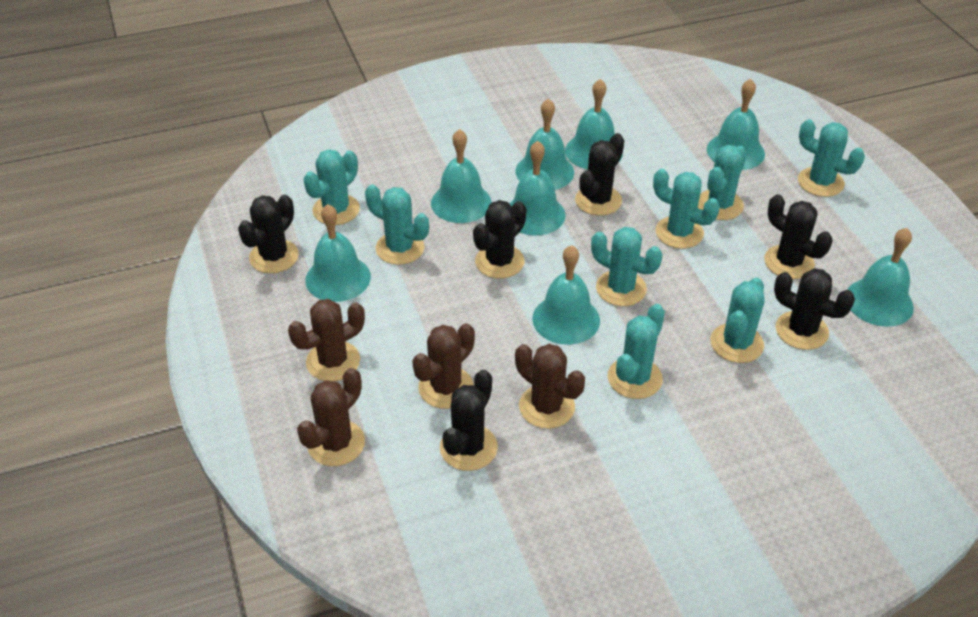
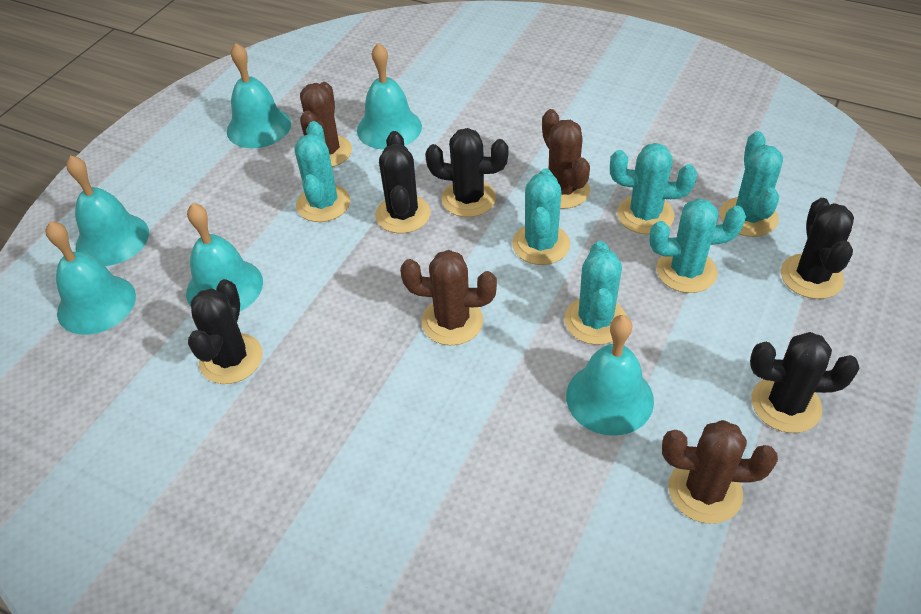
black cactus: 6 -> 5
turquoise bell: 8 -> 6
turquoise cactus: 8 -> 6

